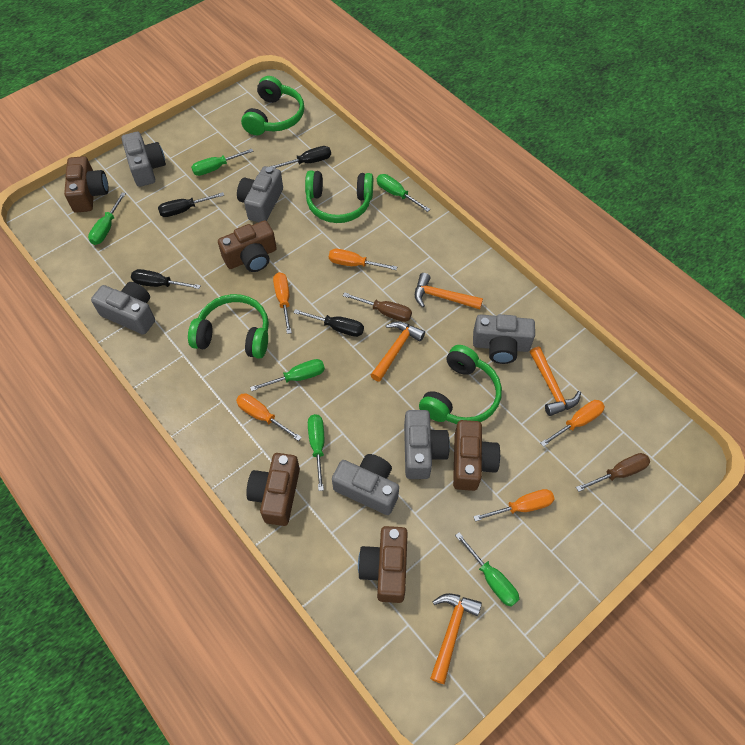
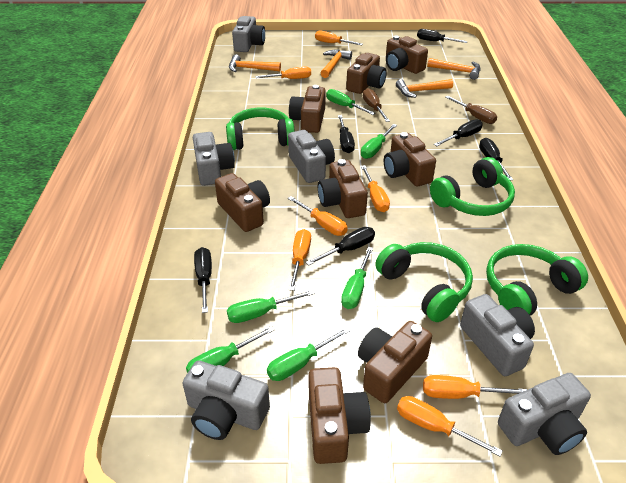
black screwdriver: 4 -> 6
brown camera: 5 -> 8
orange screwdriver: 5 -> 7

